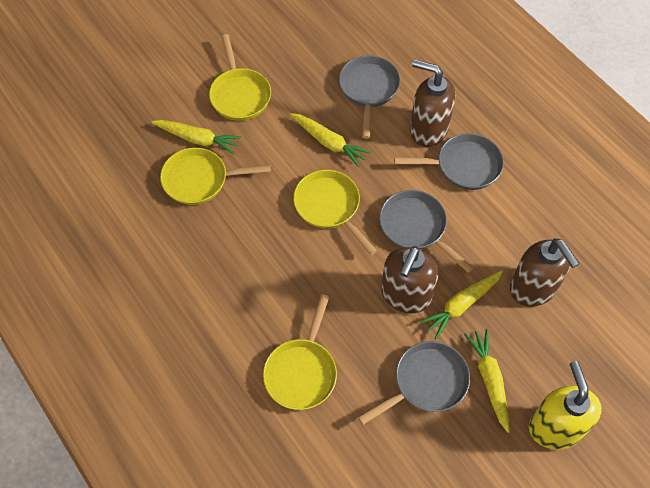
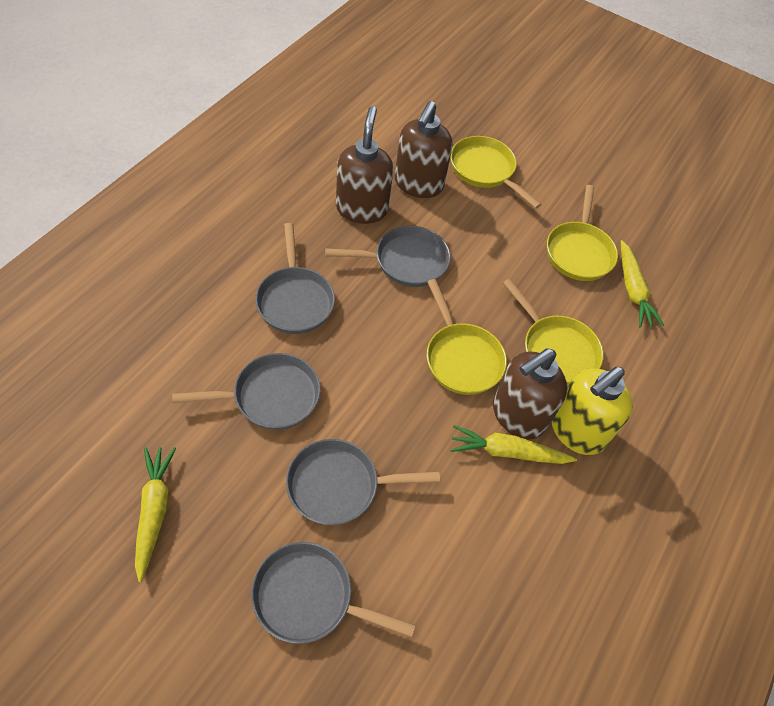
grey pan: 4 -> 5
yellow carrot: 4 -> 3

